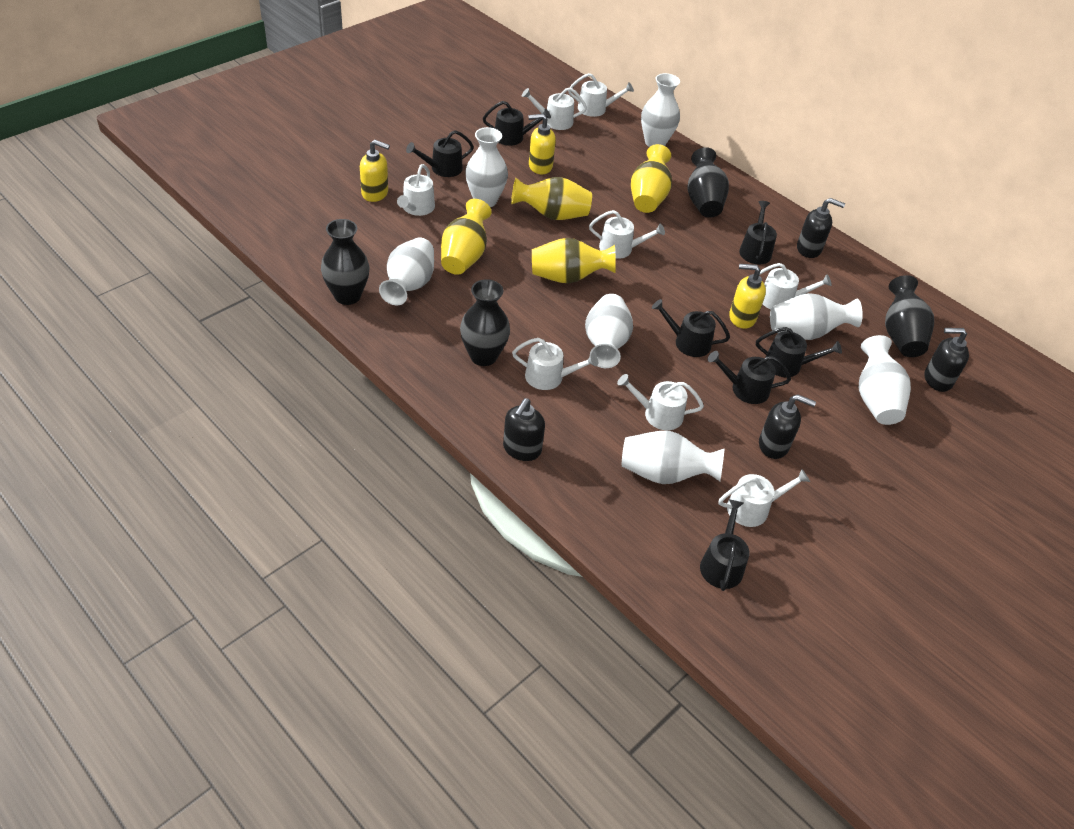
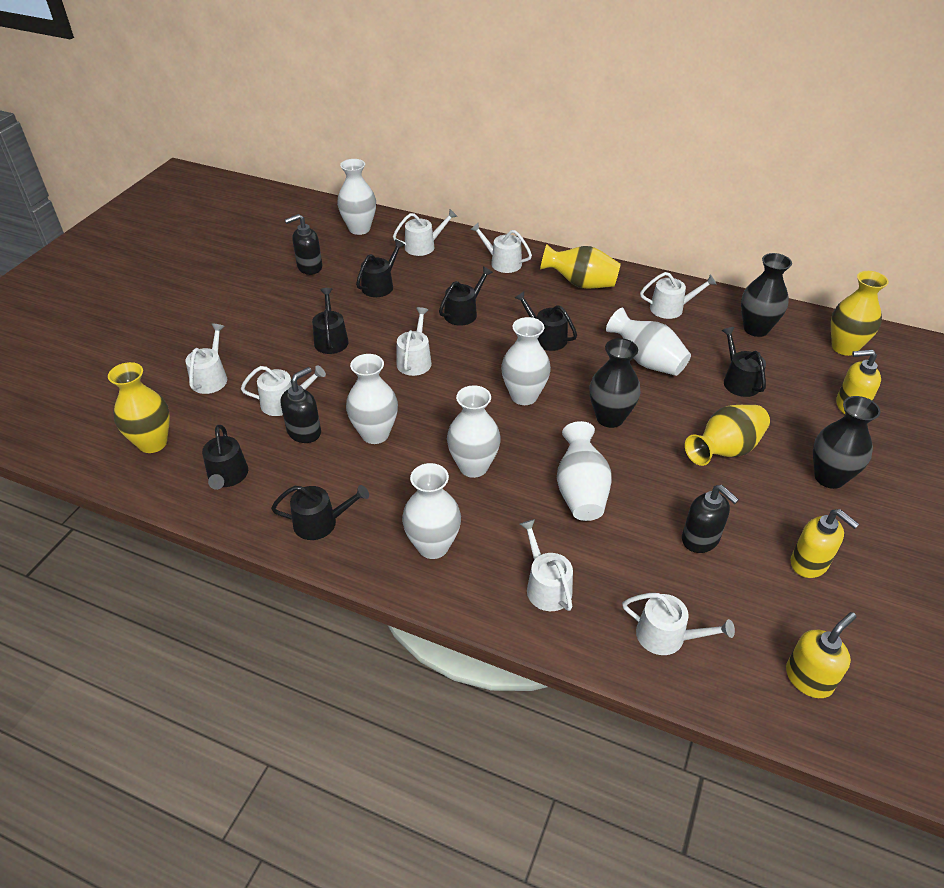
black soap dispenser: 4 -> 3
black vase: 4 -> 3

